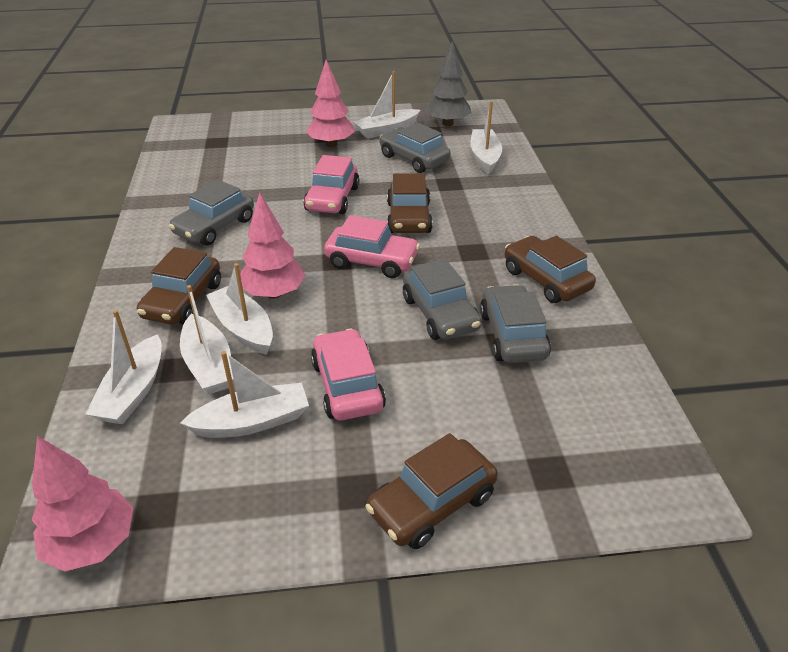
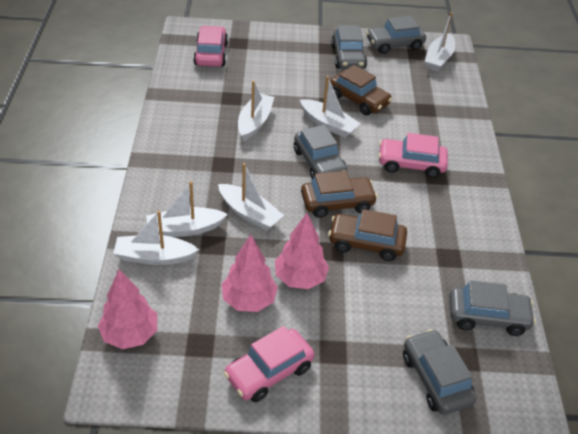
brown car: 4 -> 3
grey car: 4 -> 5
grey tree: 1 -> 0

